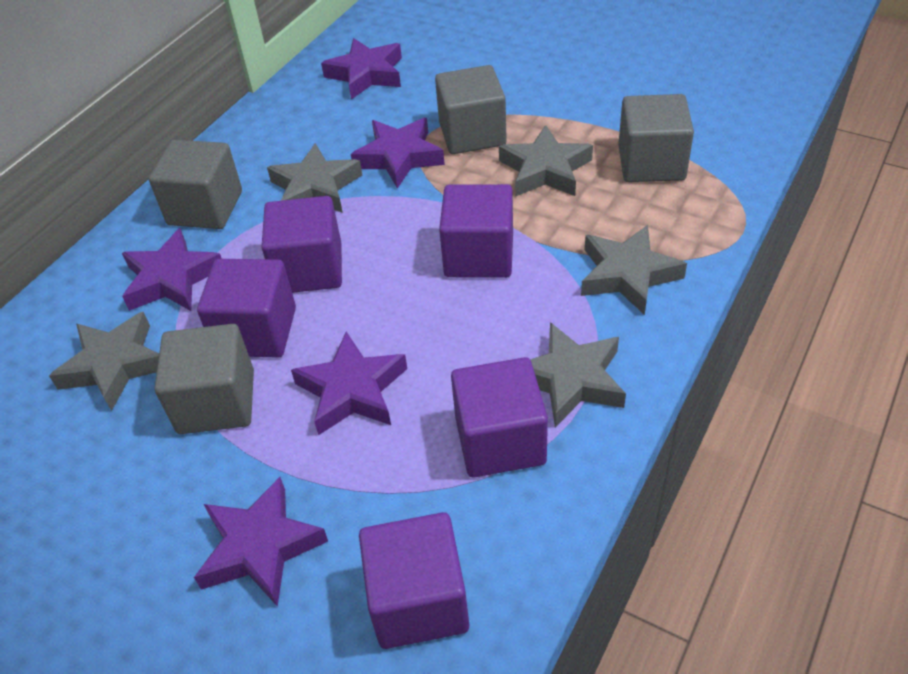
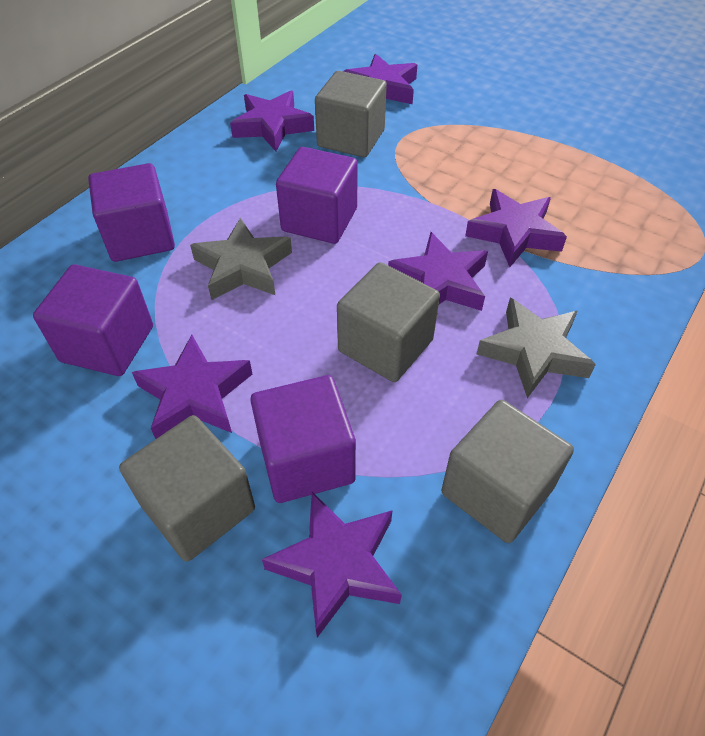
grey star: 5 -> 2
purple cube: 5 -> 4
purple star: 5 -> 6

